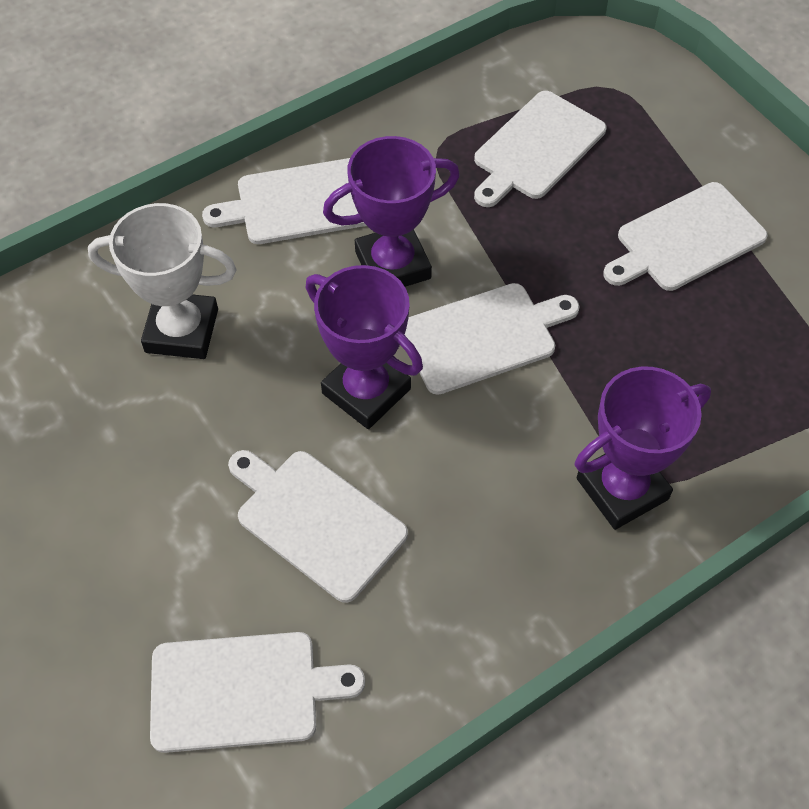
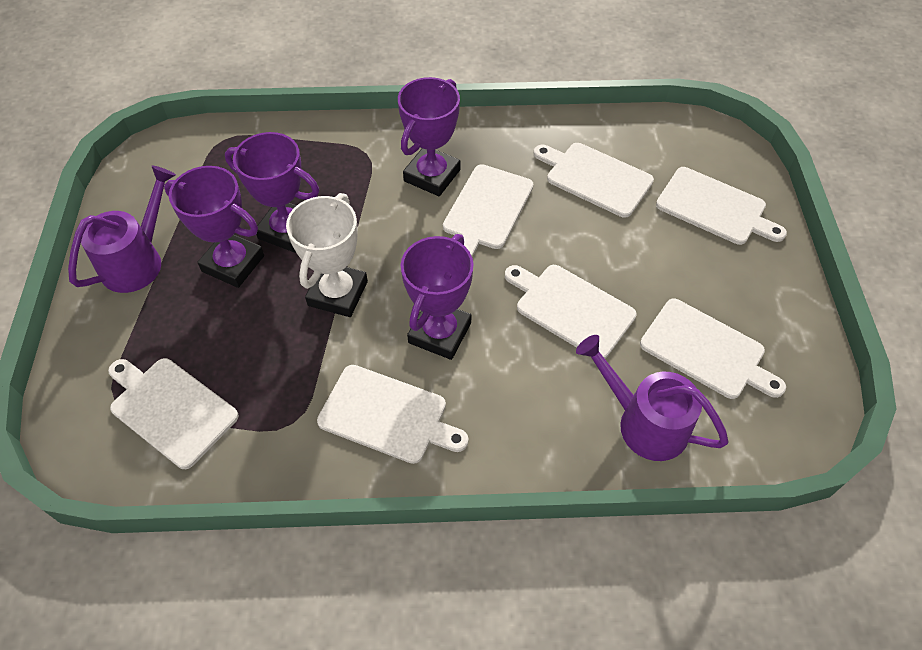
purple trophy: 3 -> 4
purple watering can: 0 -> 2
white cutting board: 6 -> 7

